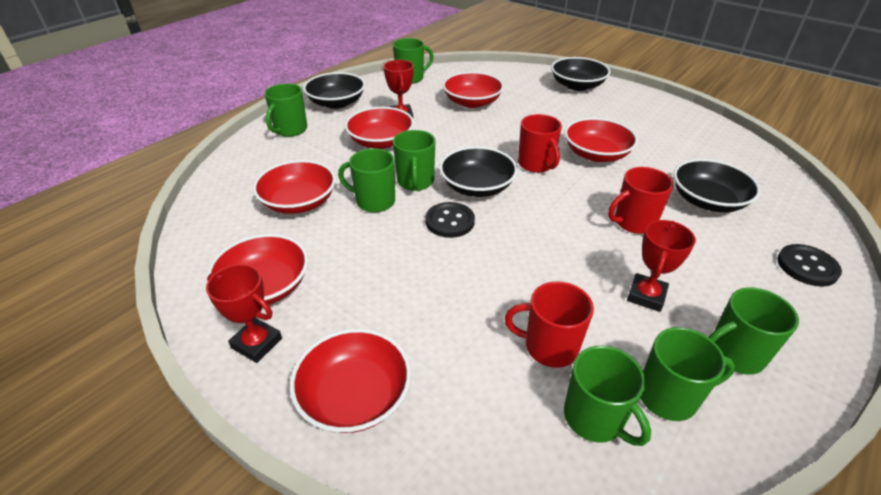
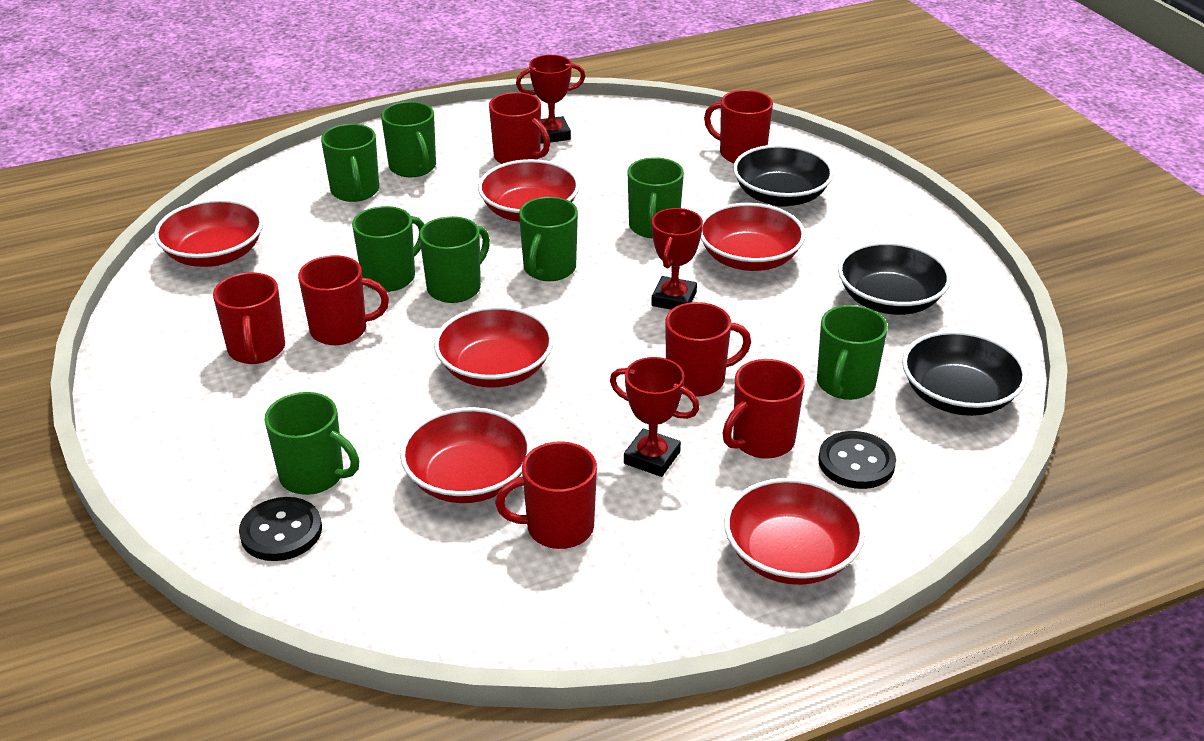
black bowl: 4 -> 3
green mug: 7 -> 8
red mug: 3 -> 7

